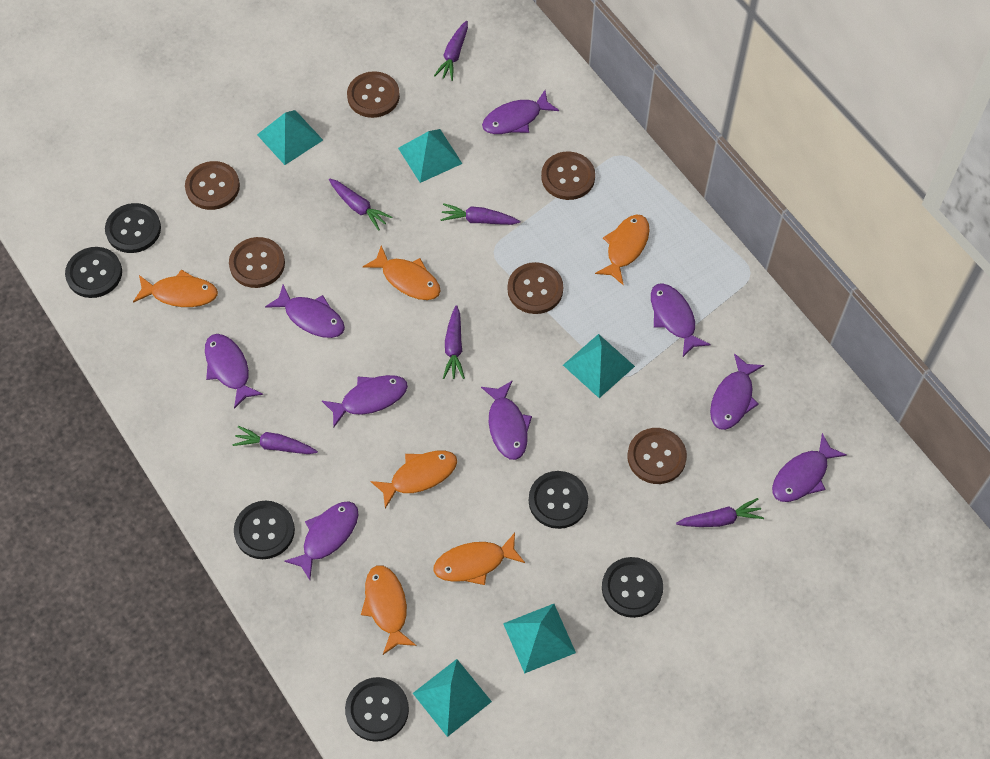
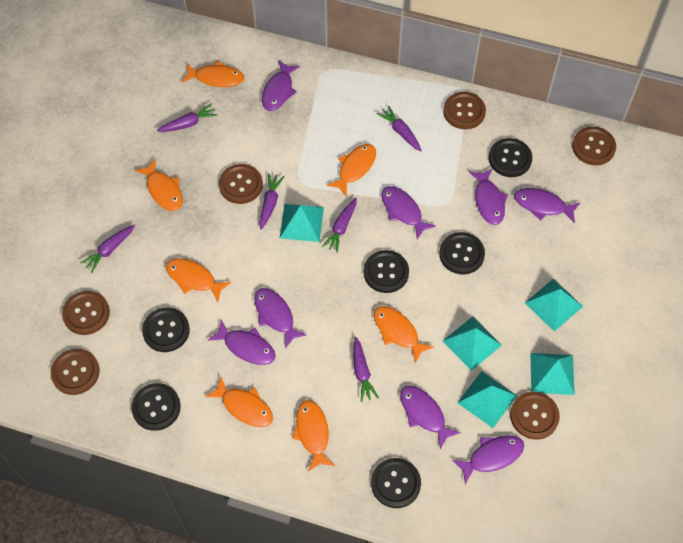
orange fish: 6 -> 7
purple fish: 9 -> 8

